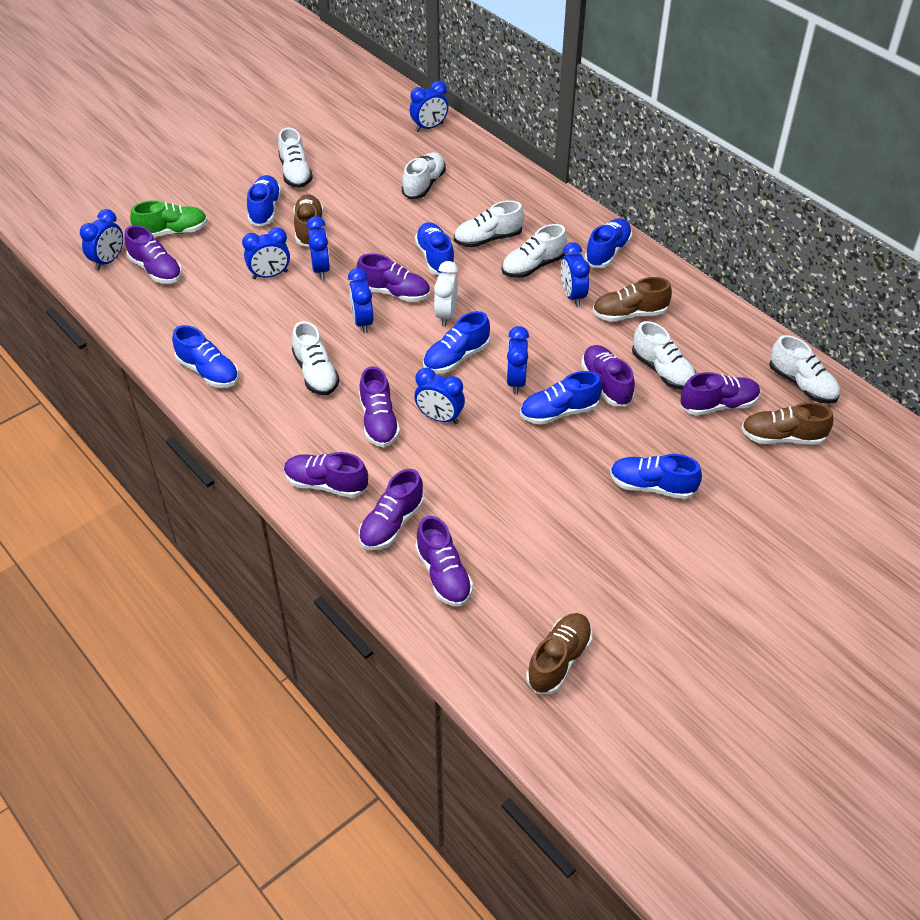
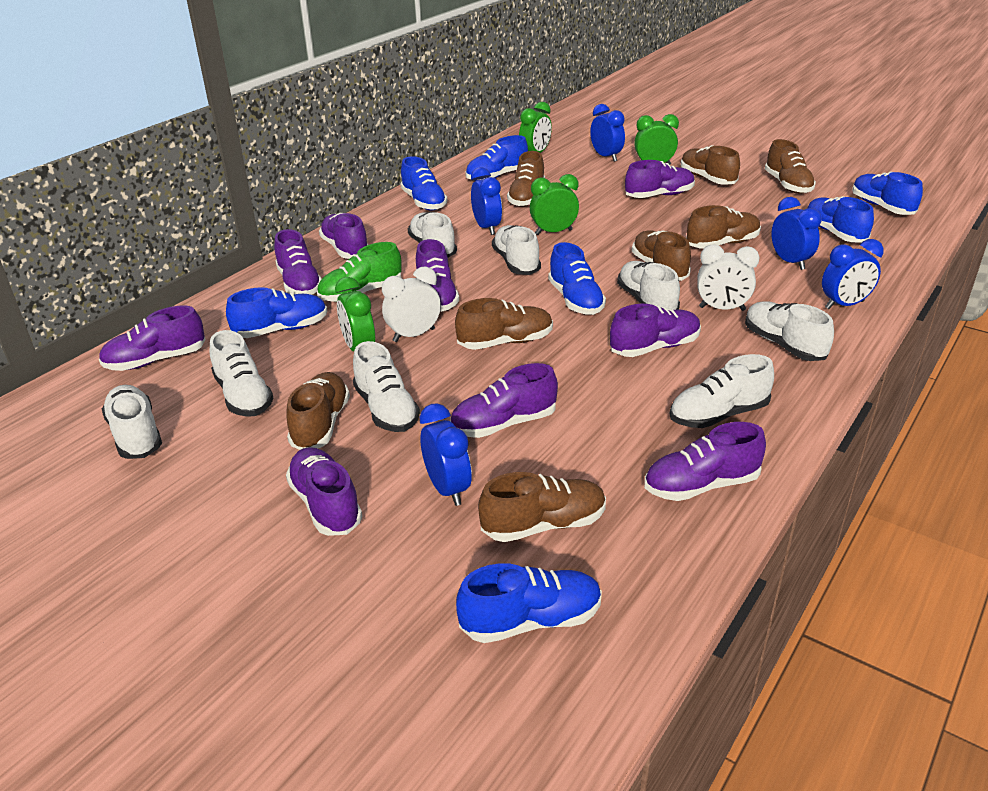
blue clock: 8 -> 5
brown shoe: 4 -> 8
green clock: 0 -> 4
purple shoe: 8 -> 9
white clock: 1 -> 2
white shoe: 7 -> 8

